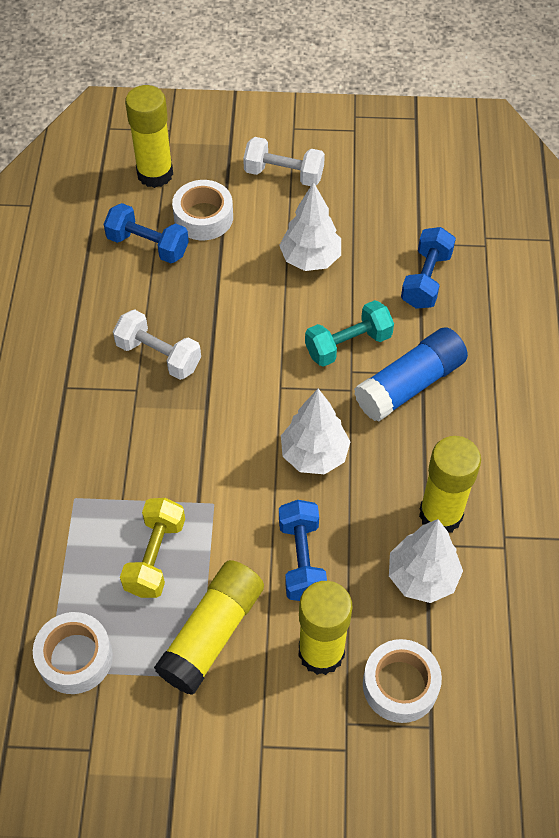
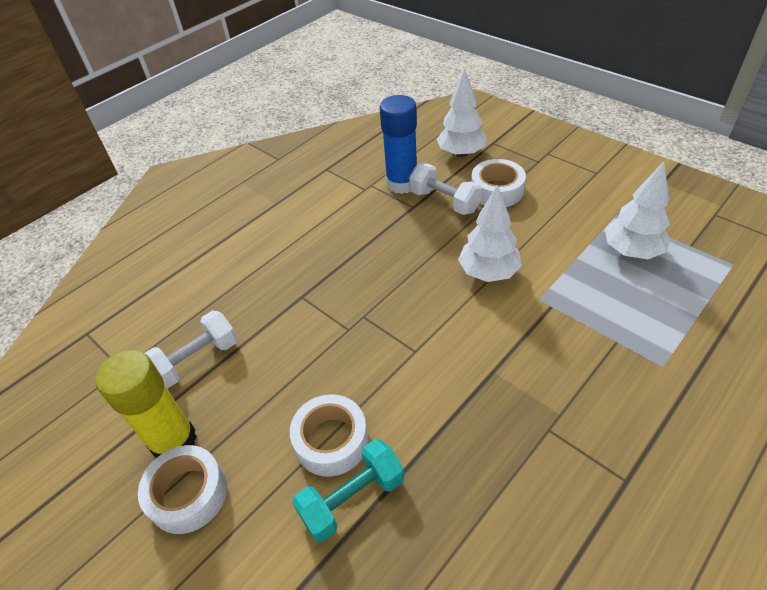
blue dumbbell: 3 -> 0
yellow dumbbell: 1 -> 0
yellow glue stick: 4 -> 1

